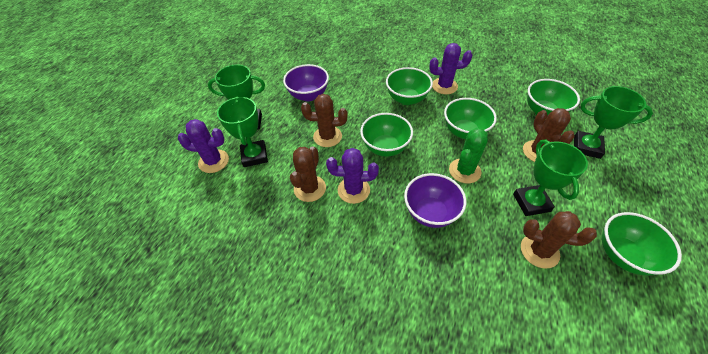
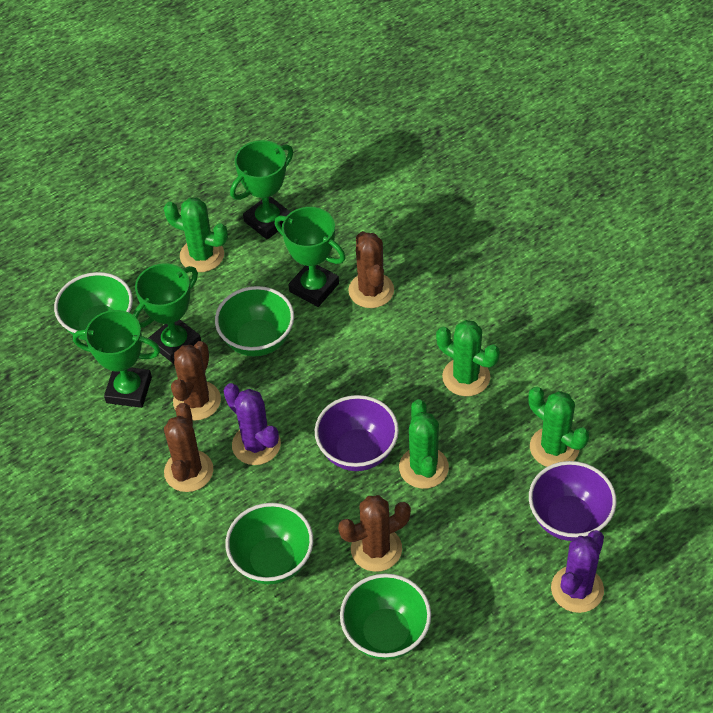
green bowl: 5 -> 4
green cactus: 1 -> 4
purple cactus: 3 -> 2

